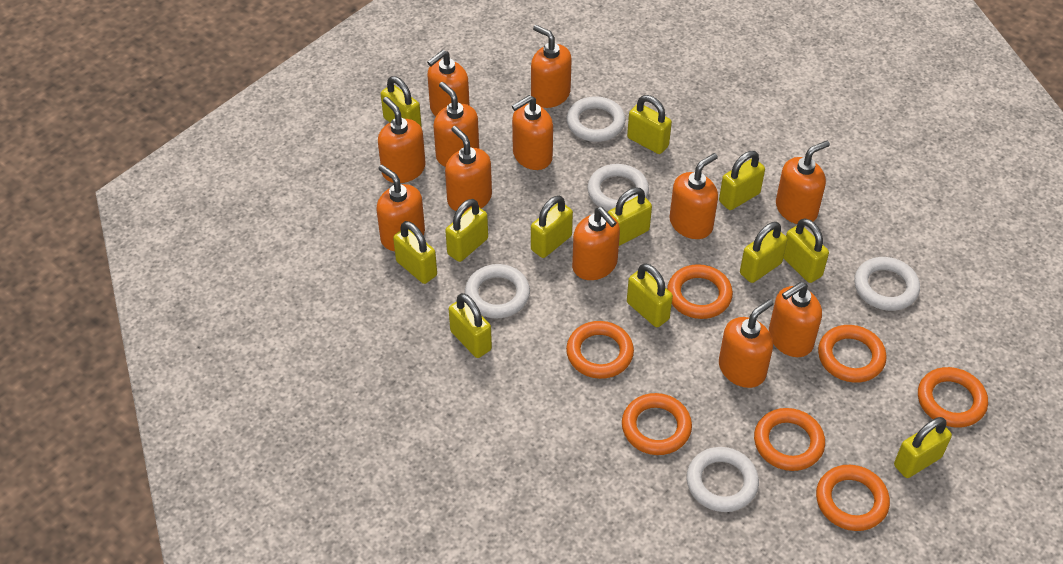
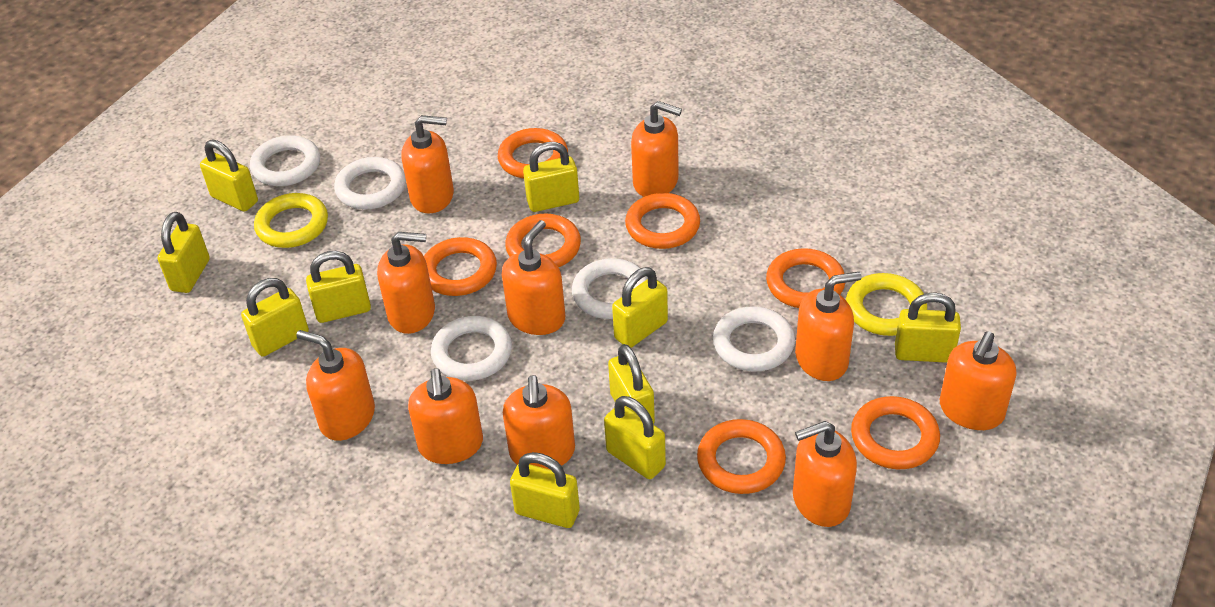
orange soap dispenser: 12 -> 10
yellow padlock: 12 -> 10
yellow ring: 0 -> 2

